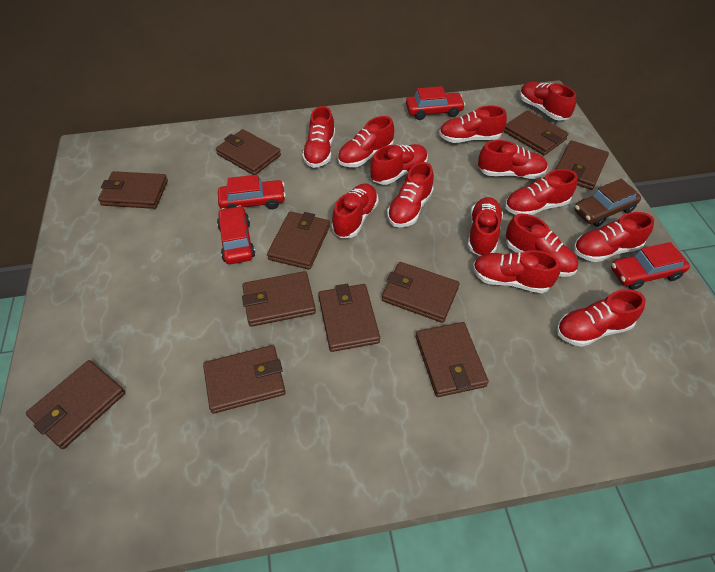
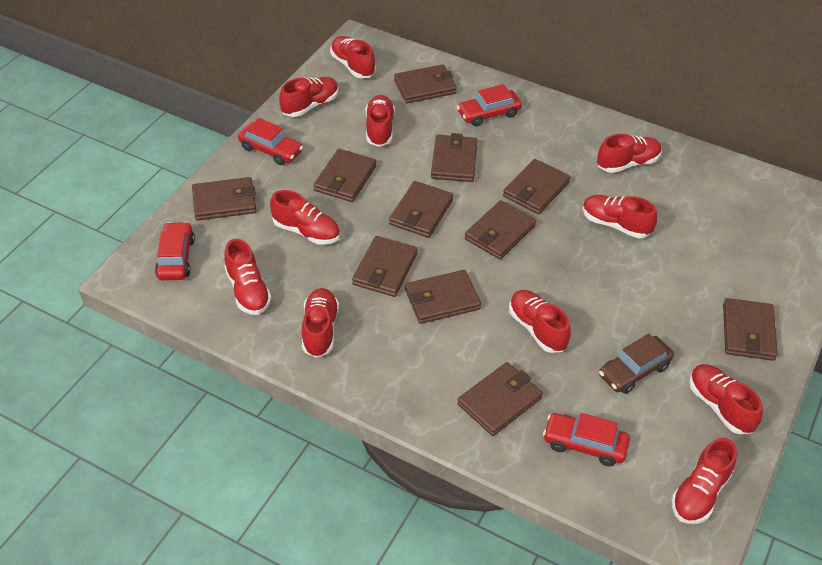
red shoe: 14 -> 11

